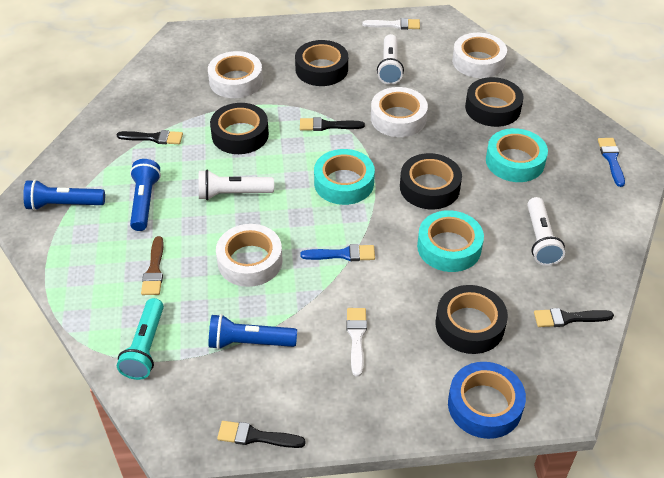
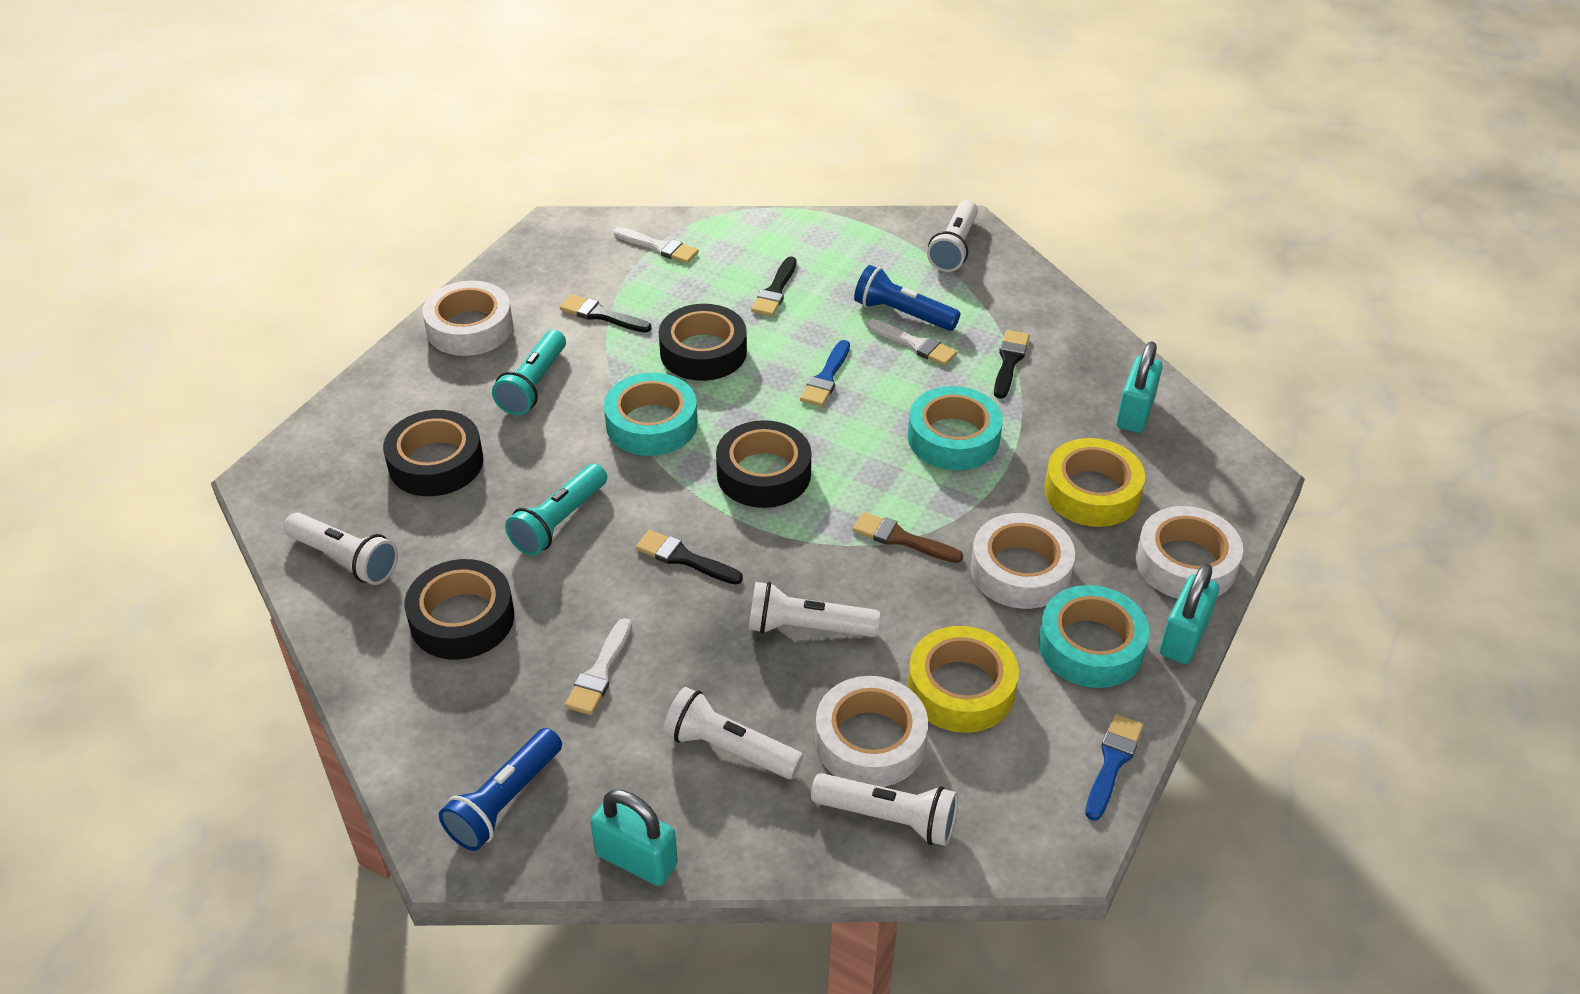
black tape: 5 -> 4
blue flashlight: 3 -> 2
blue tape: 1 -> 0
turquoise flashlight: 1 -> 2
turquoise padlock: 0 -> 3
white brush: 2 -> 3
white flashlight: 3 -> 5
yellow tape: 0 -> 2

